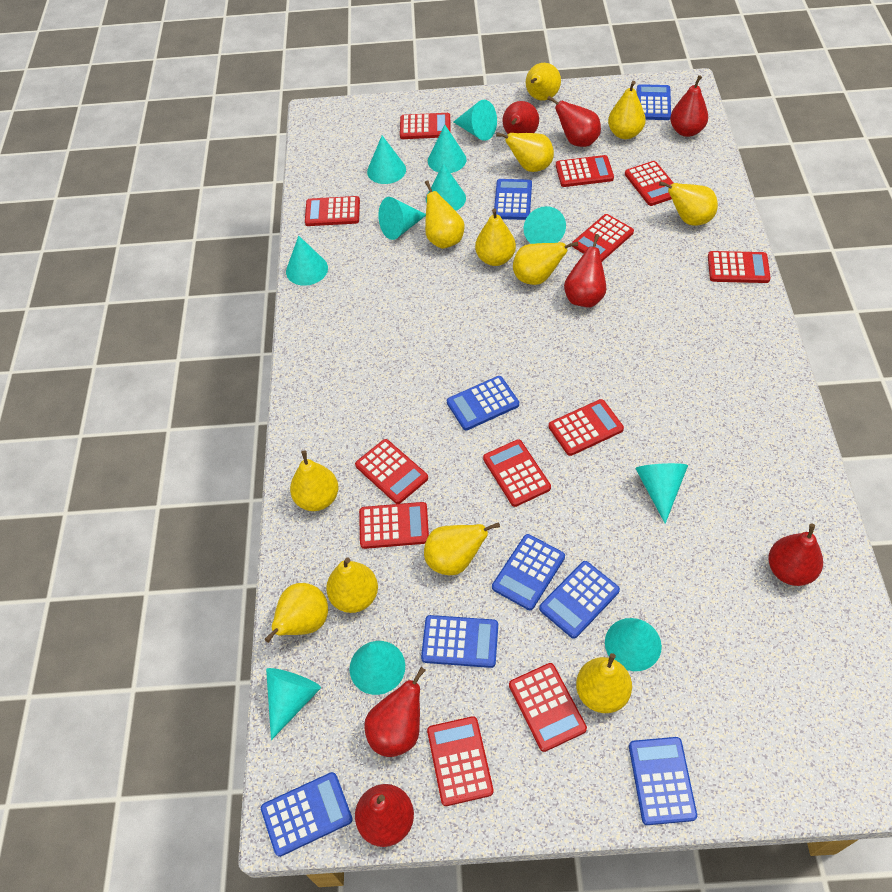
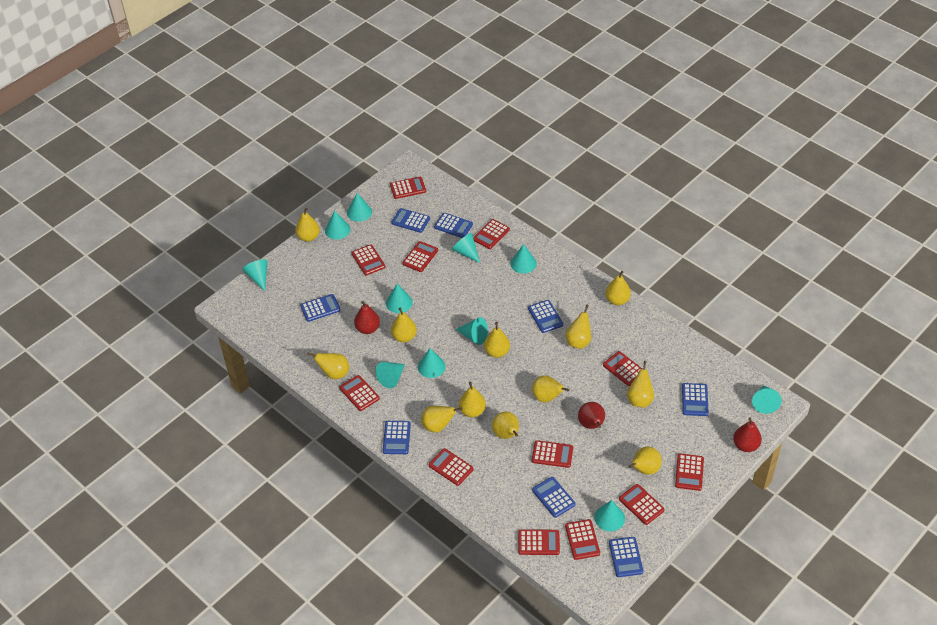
red pear: 7 -> 3

